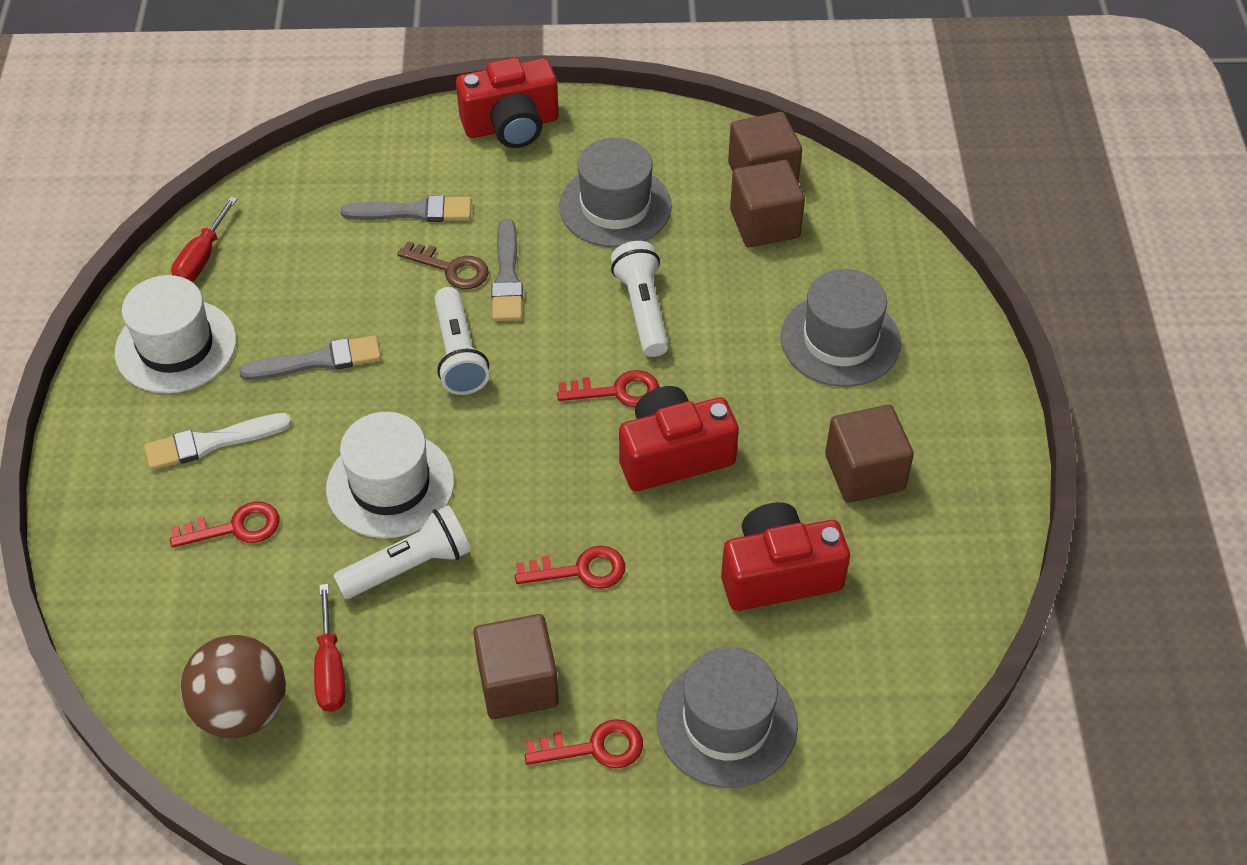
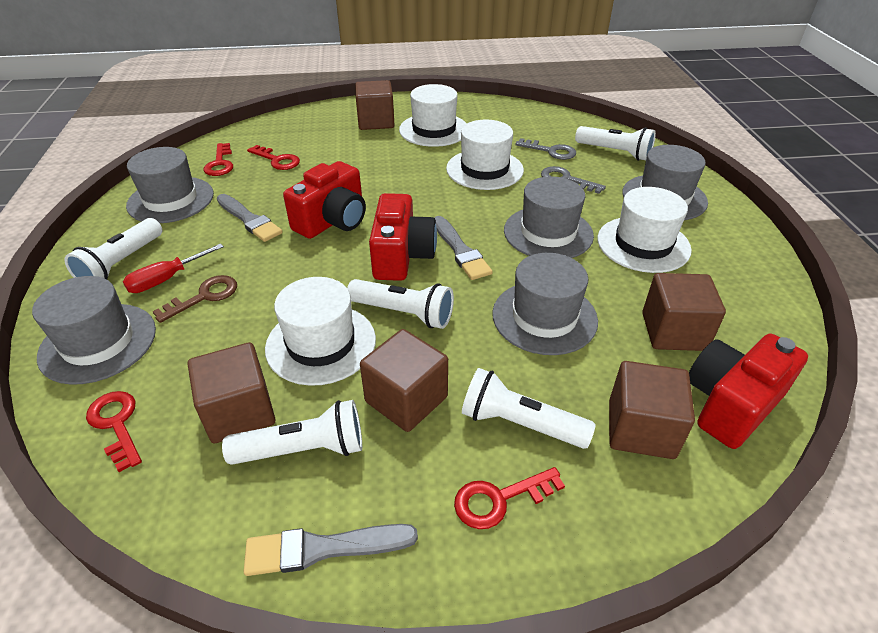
brown ball: 1 -> 0
brown cube: 4 -> 5
grey hat: 3 -> 5
grey key: 0 -> 2
red screwdriver: 2 -> 1
white brush: 1 -> 0
white flashlight: 3 -> 5
white hat: 2 -> 4

